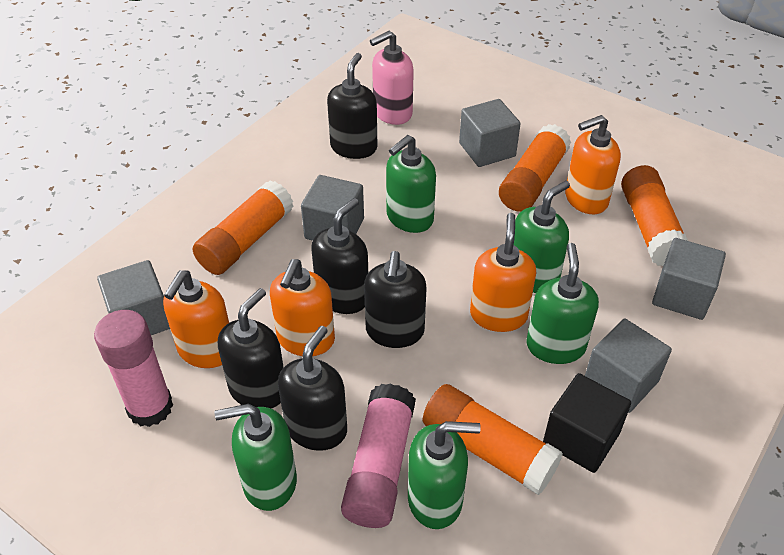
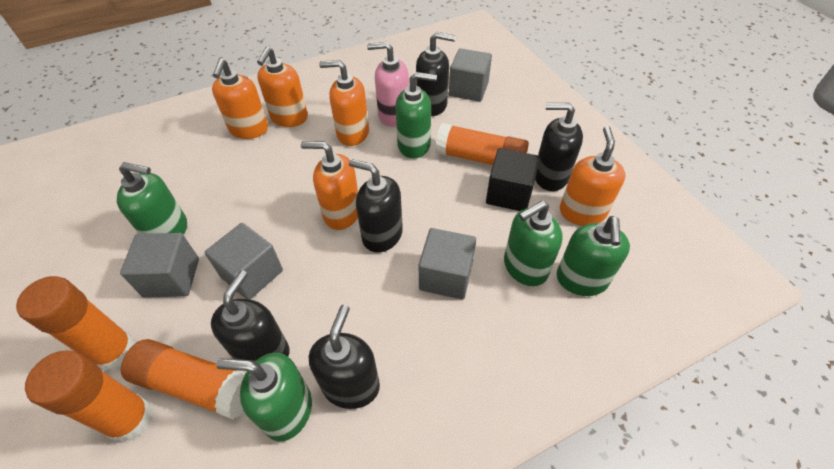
grey cube: 5 -> 4
orange soap dispenser: 4 -> 5
pink glue stick: 2 -> 0

